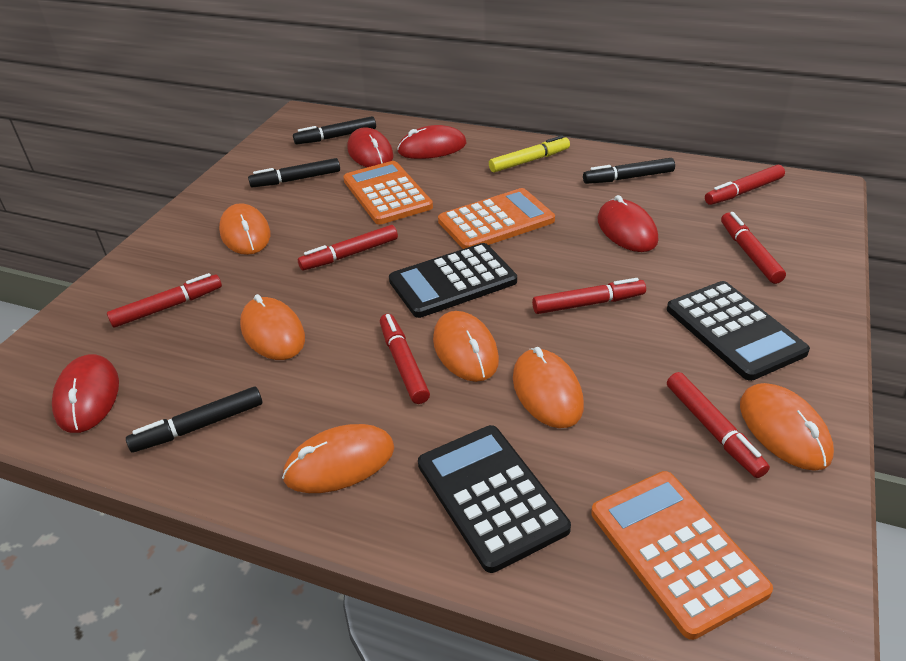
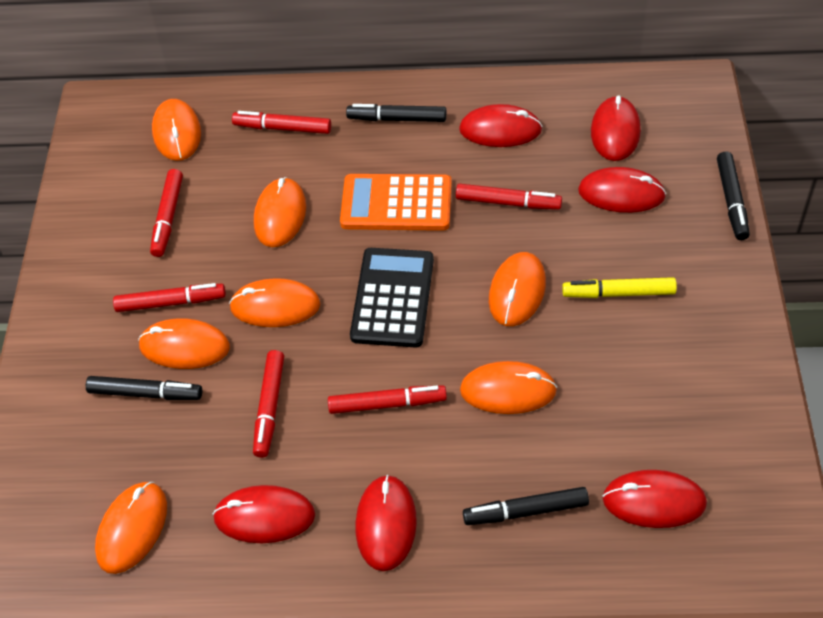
black calculator: 3 -> 1
orange calculator: 3 -> 1
orange mouse: 6 -> 7
red marker: 7 -> 6
red mouse: 4 -> 6

